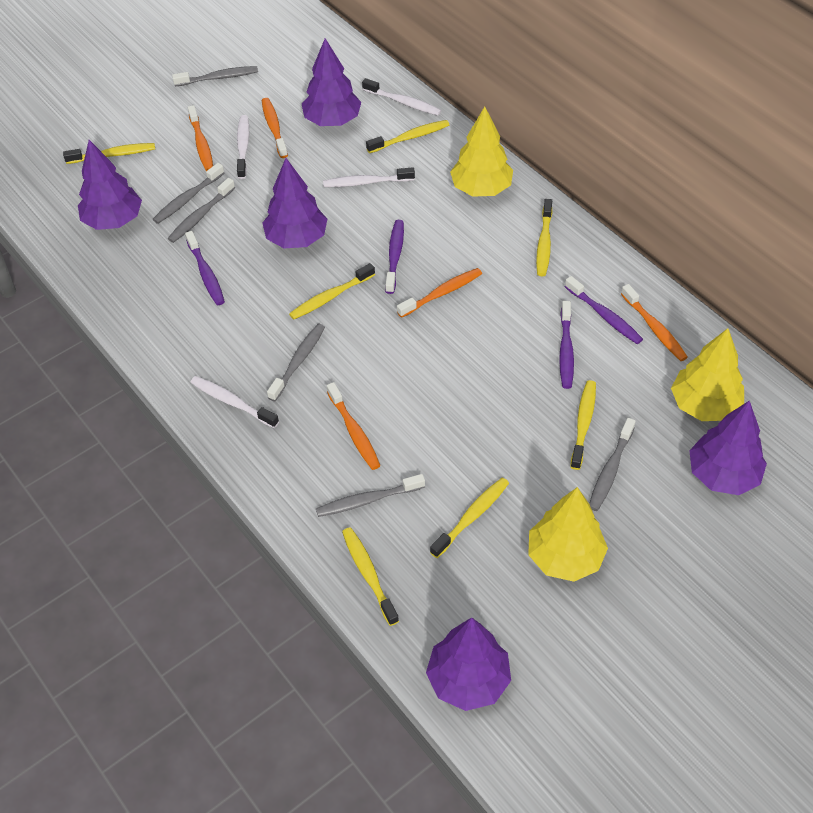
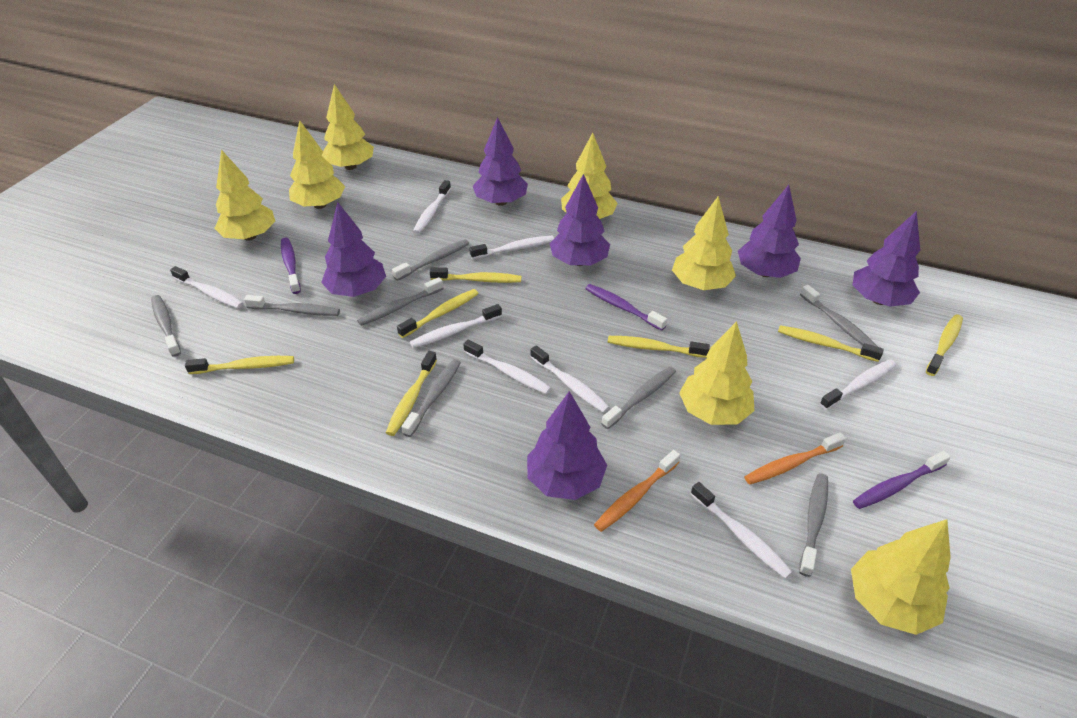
grey toothbrush: 6 -> 8
orange toothbrush: 5 -> 2
purple toothbrush: 4 -> 3
purple tree: 5 -> 6
white toothbrush: 4 -> 8
yellow tree: 3 -> 7

